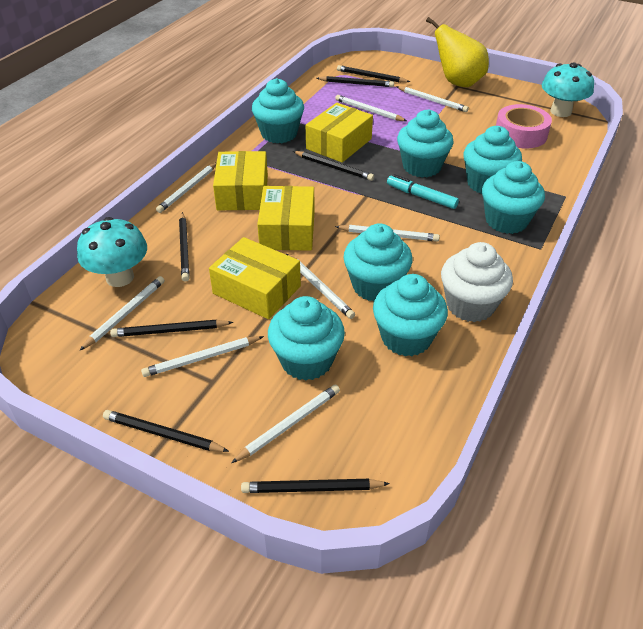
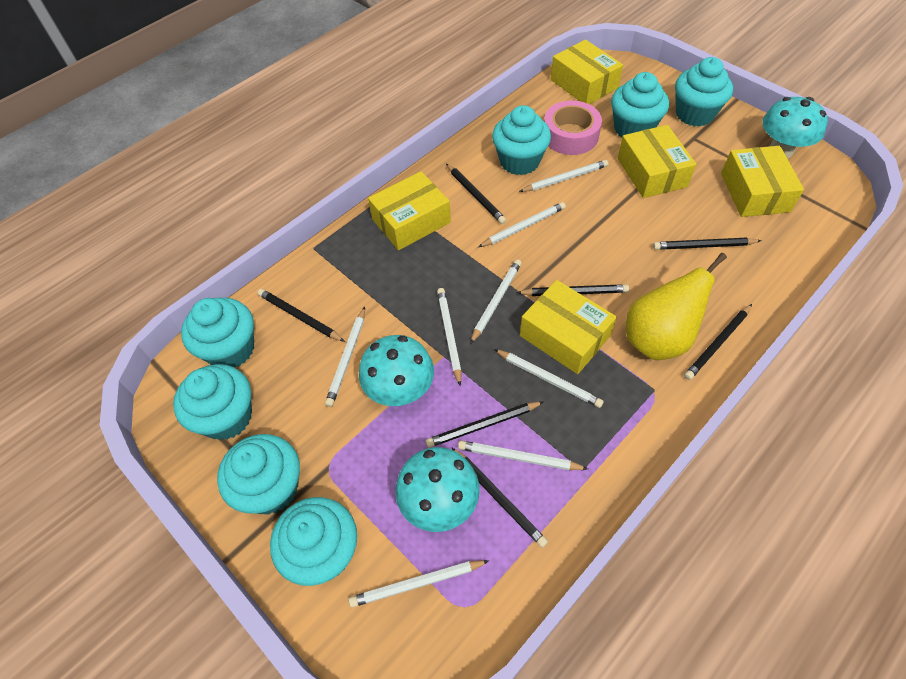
turquoise marker: 1 -> 0
turquoise mushroom: 2 -> 3
white cupcake: 1 -> 0
yellow box: 4 -> 5

